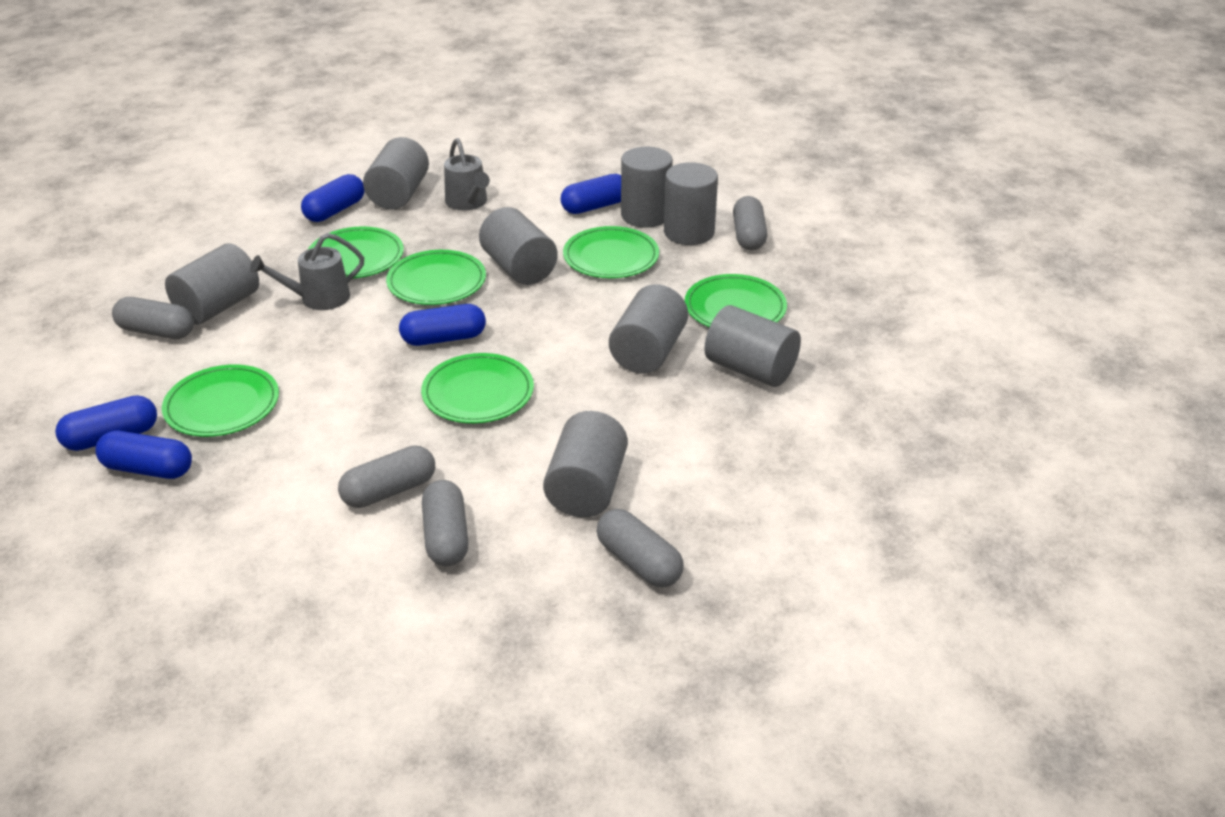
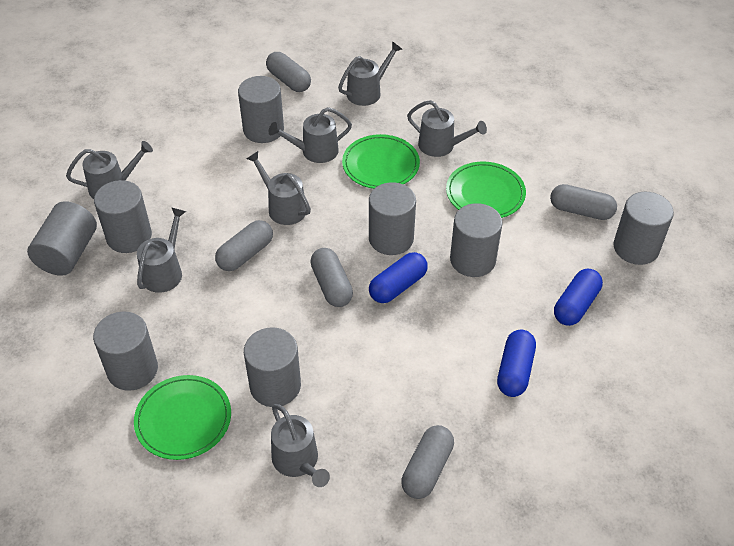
blue capsule: 5 -> 3
green plate: 6 -> 3
grey watering can: 2 -> 7

